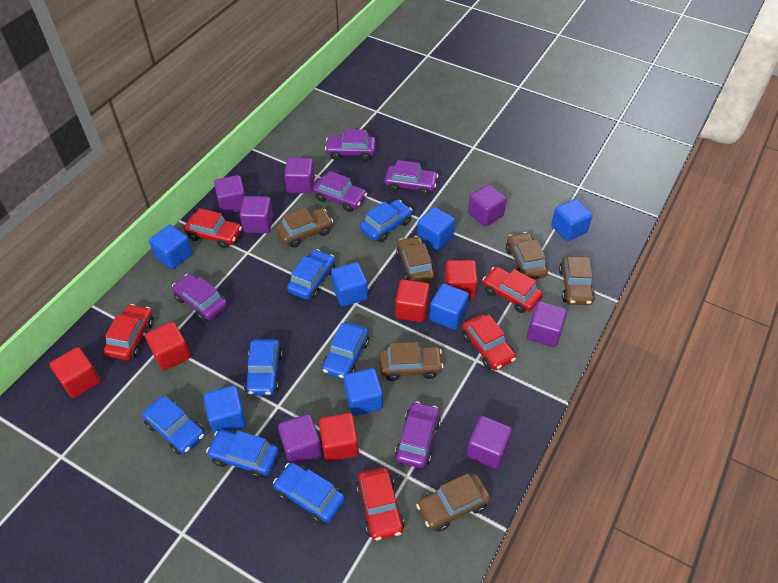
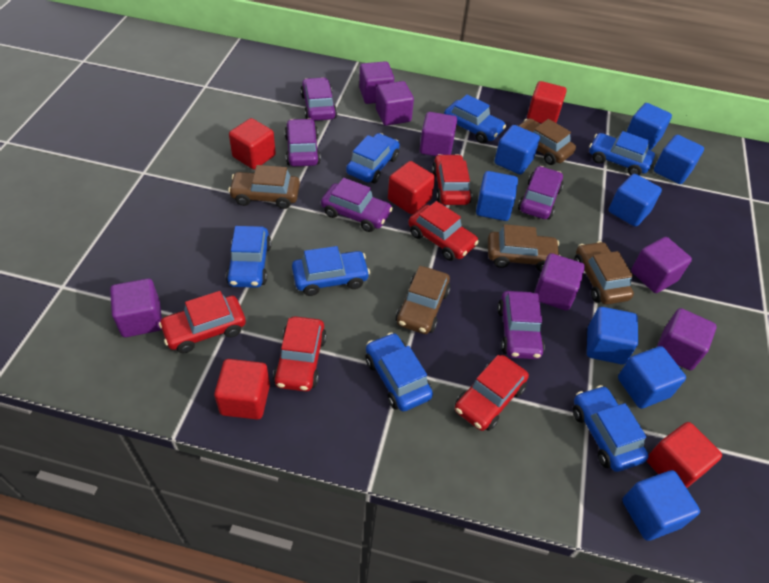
blue cube: 7 -> 8
brown car: 6 -> 5

